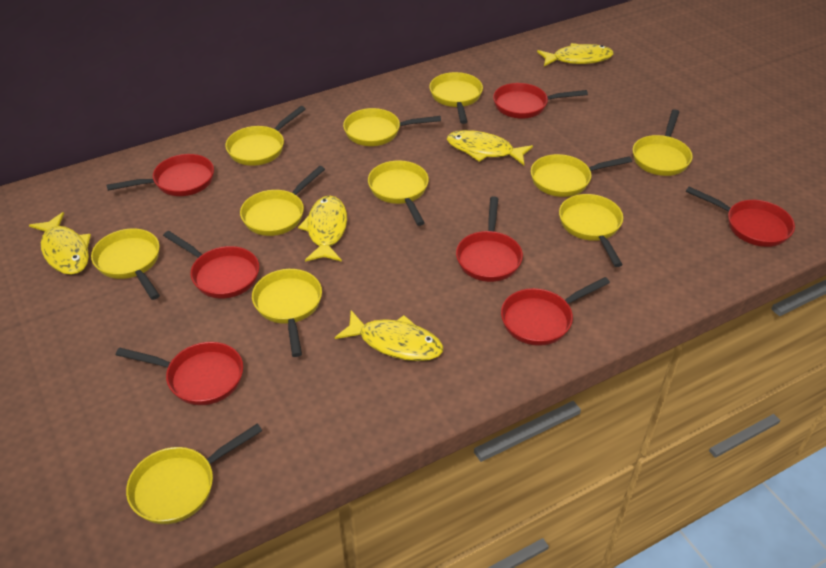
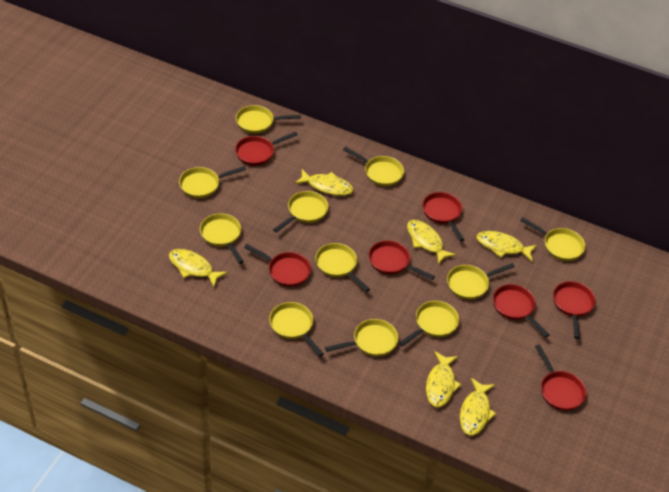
yellow fish: 5 -> 6

